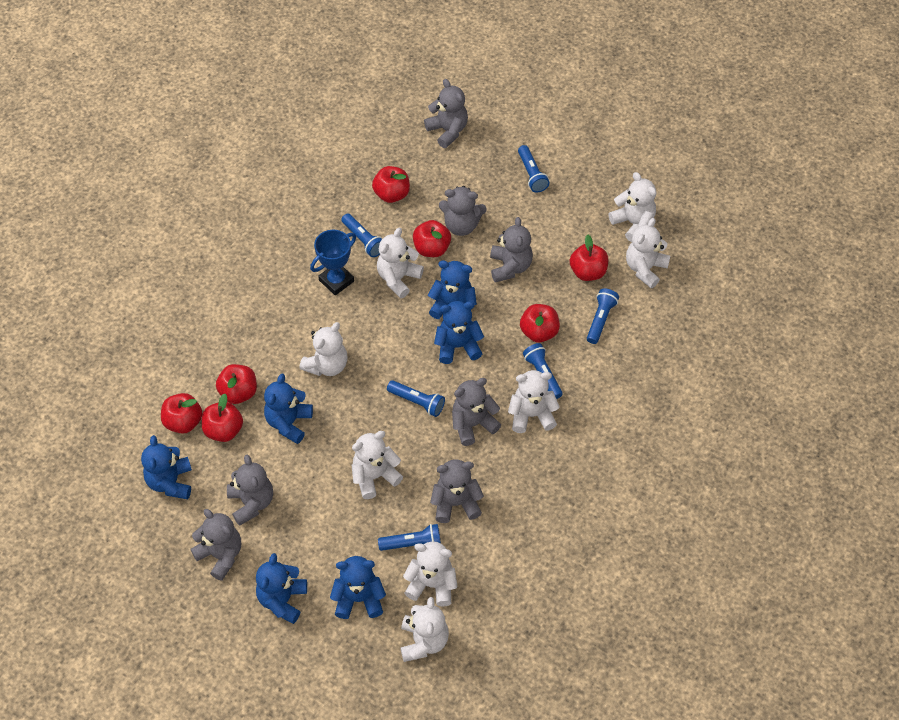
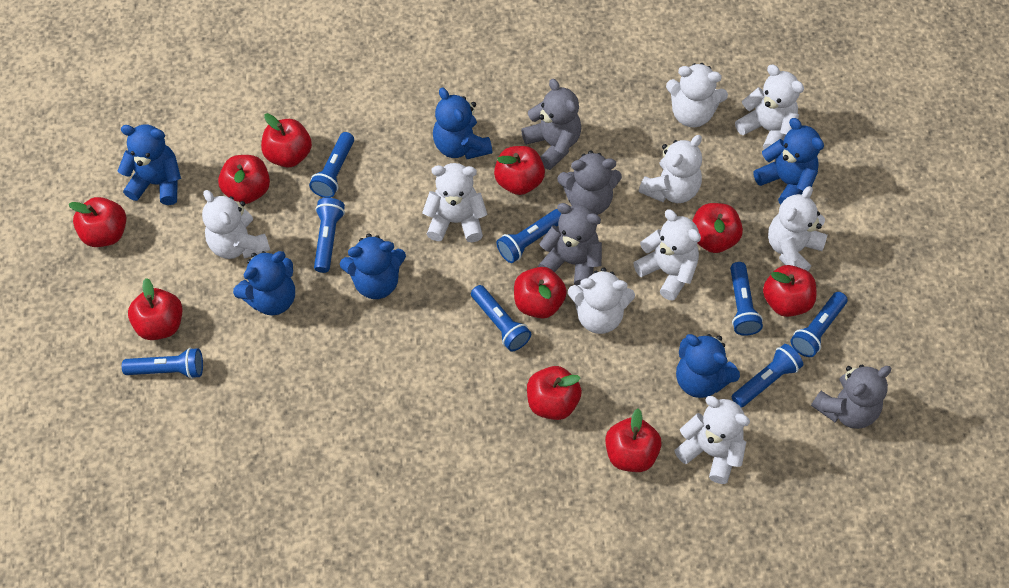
blue flashlight: 6 -> 8
blue trophy: 1 -> 0
grey teddy bear: 7 -> 4
red apple: 7 -> 10
white teddy bear: 8 -> 9

